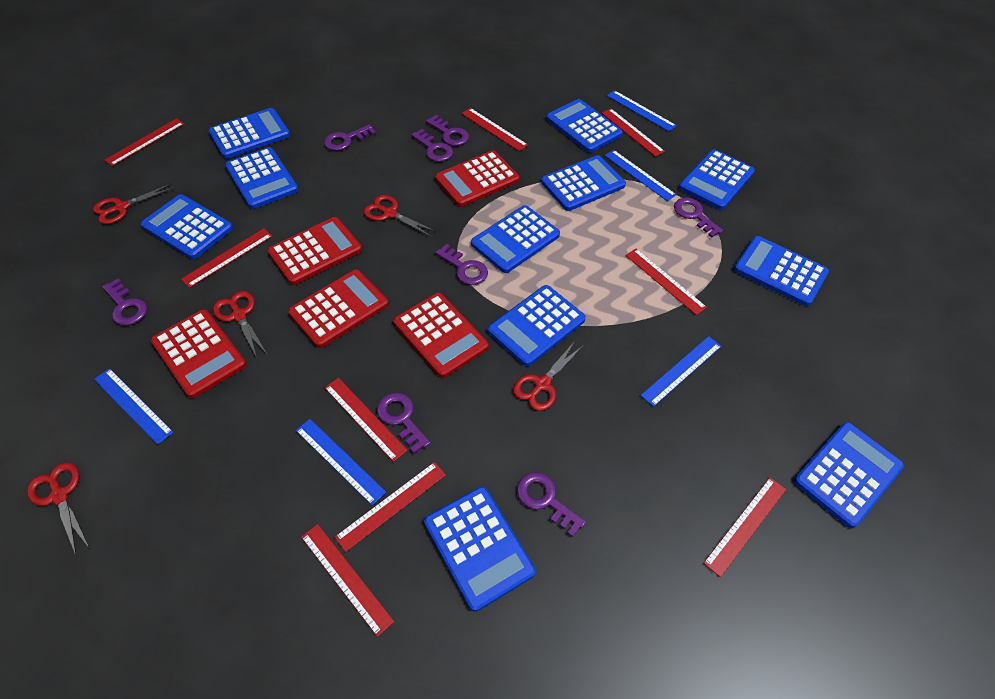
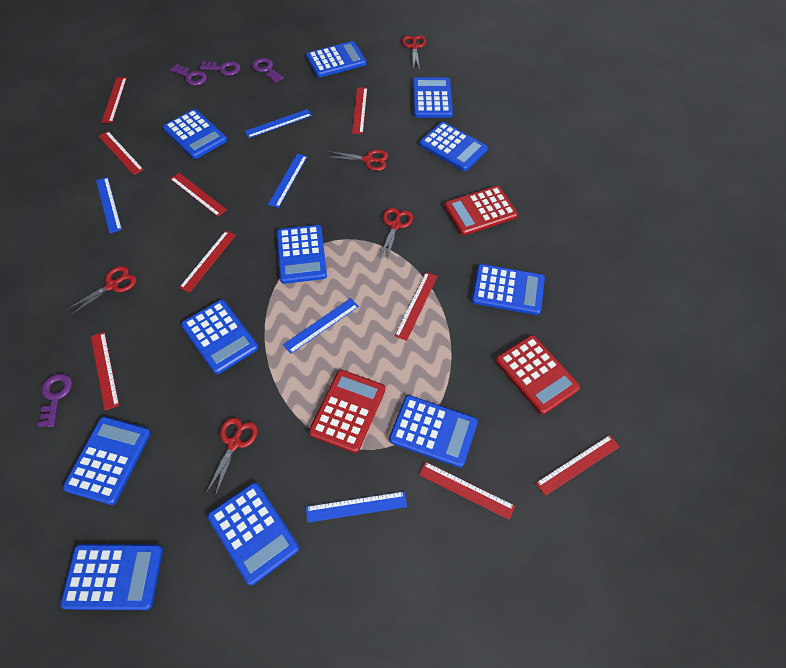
purple key: 8 -> 4
red calculator: 5 -> 3

